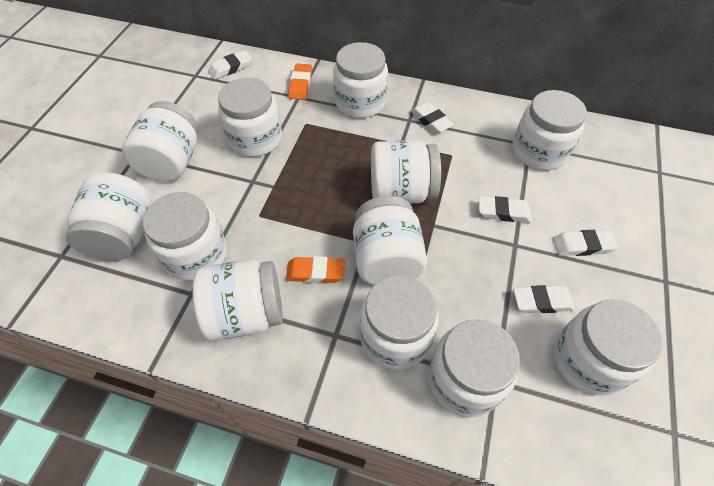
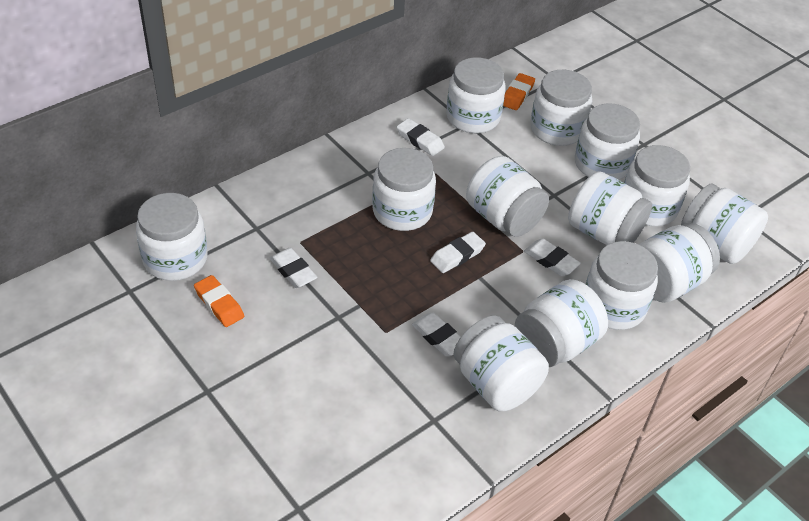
white jar: 12 -> 13

